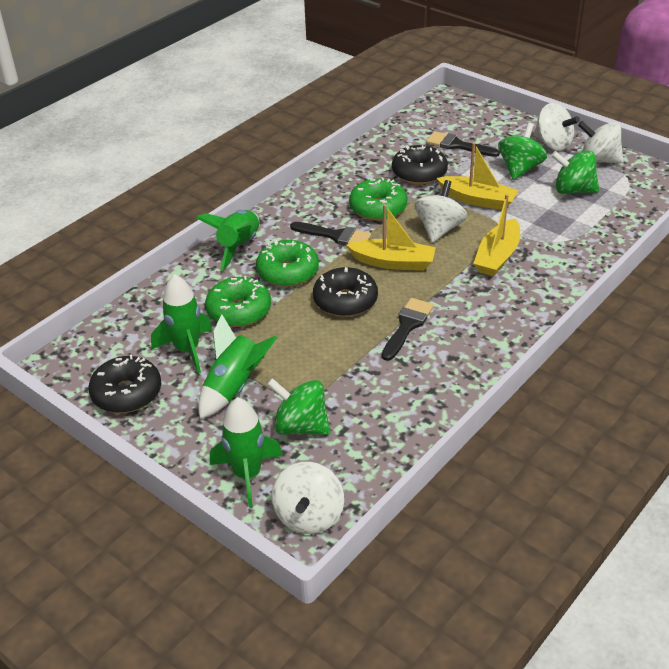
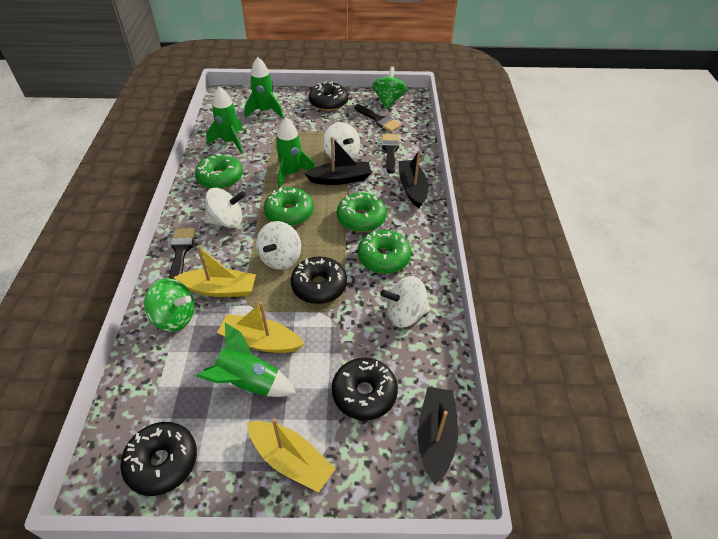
black boat: 0 -> 3
black donut: 3 -> 4
green donut: 3 -> 4
green spinning top: 3 -> 2

